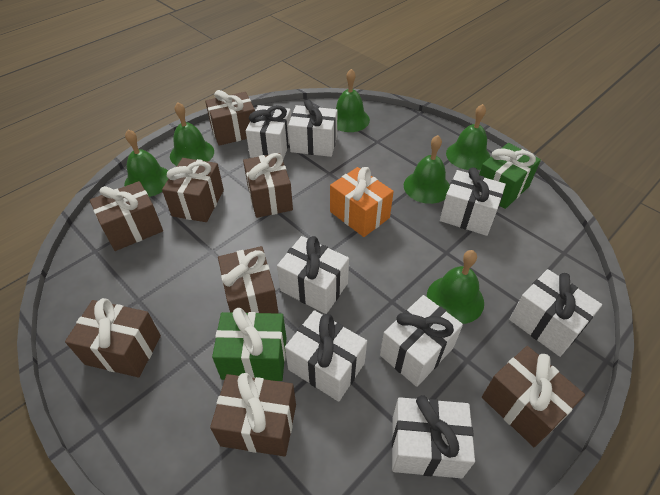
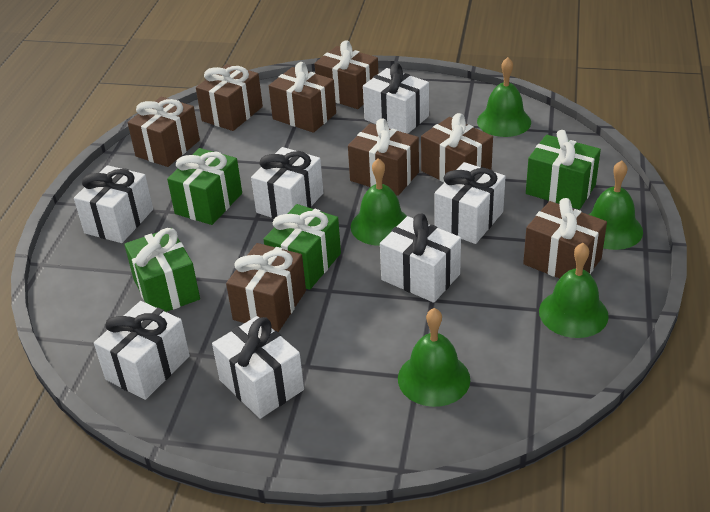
green bell: 6 -> 5
green gift: 2 -> 4
orange gift: 1 -> 0
white gift: 8 -> 7

